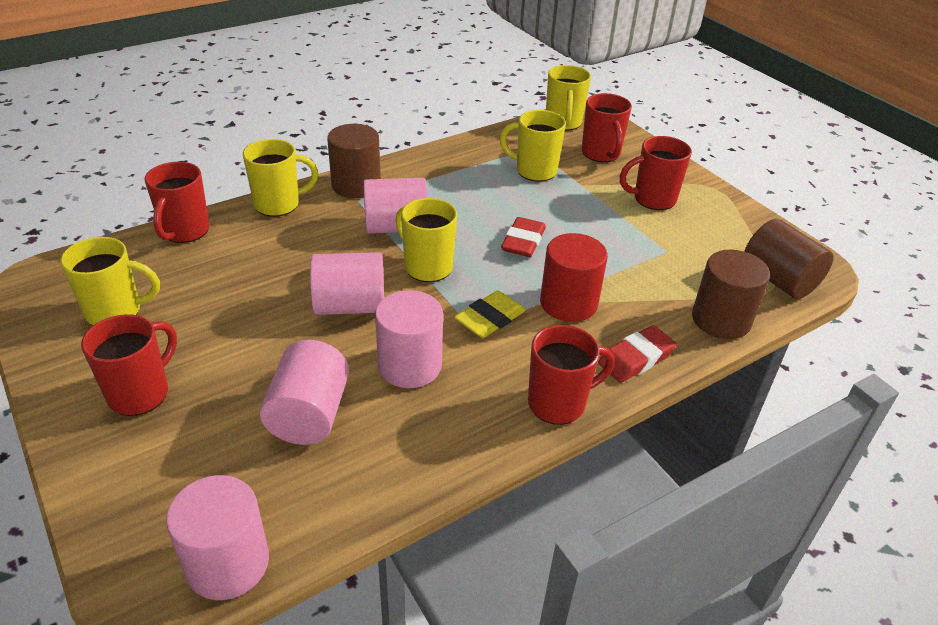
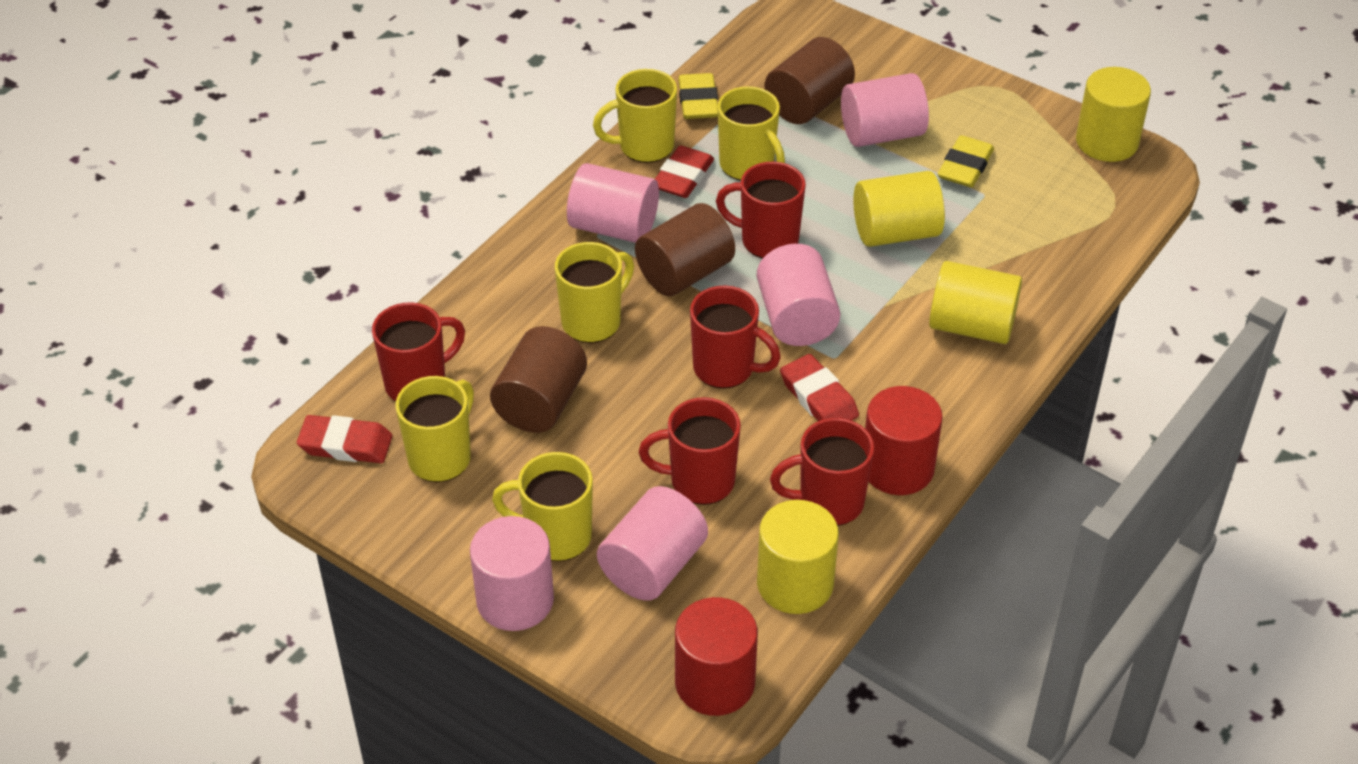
red cylinder: 1 -> 2
red eraser: 2 -> 3
yellow cylinder: 0 -> 4
yellow eraser: 1 -> 2

